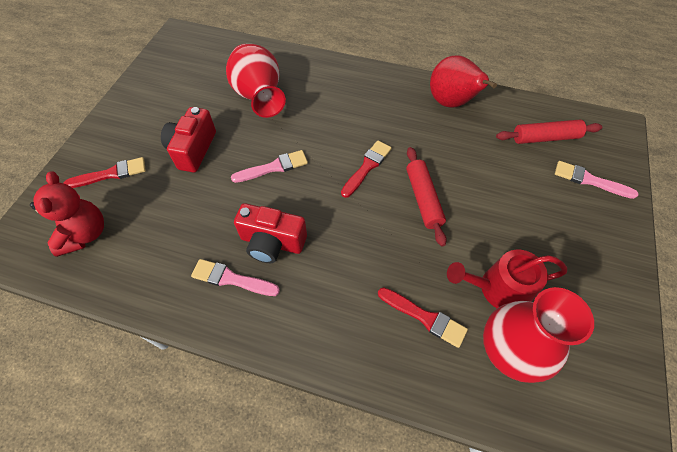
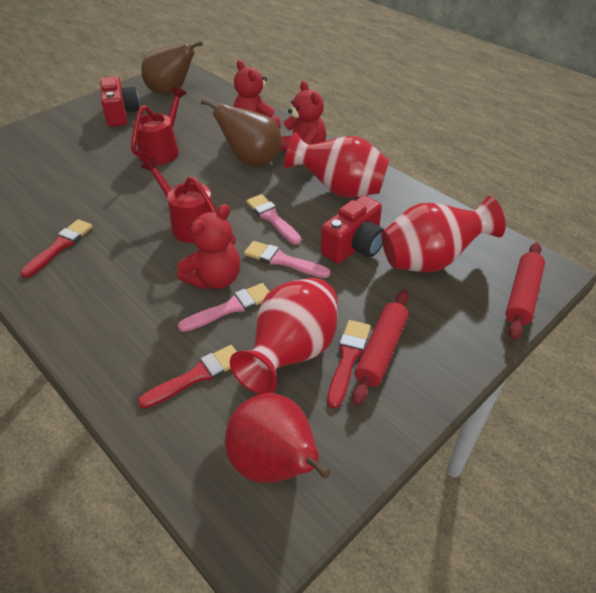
brown pear: 0 -> 2
red teddy bear: 1 -> 3
red vase: 2 -> 3
red watering can: 1 -> 2

